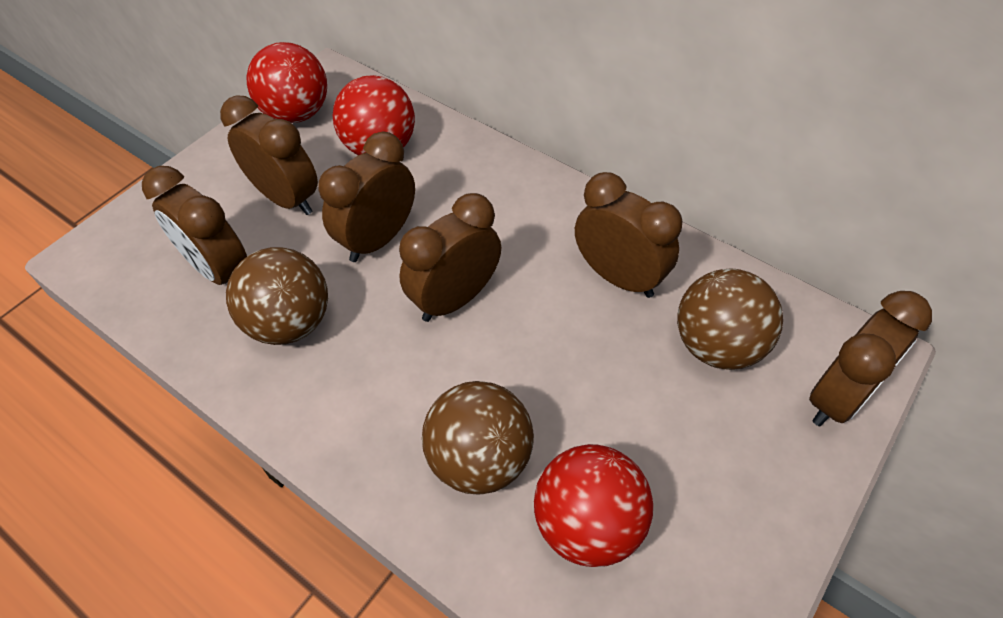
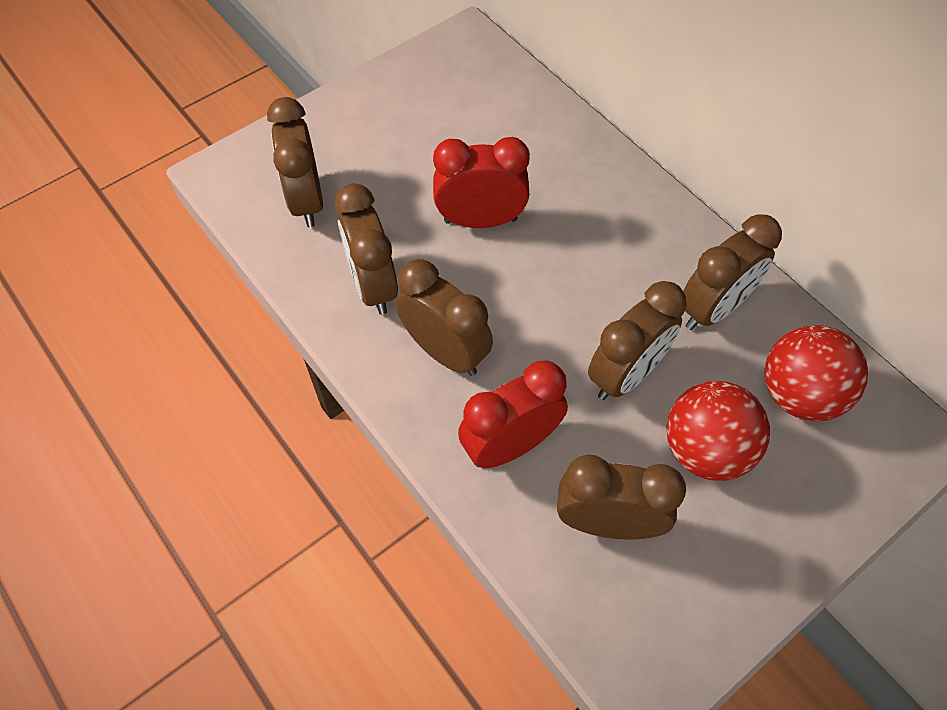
brown ball: 3 -> 0
red ball: 3 -> 2
red clock: 0 -> 2

